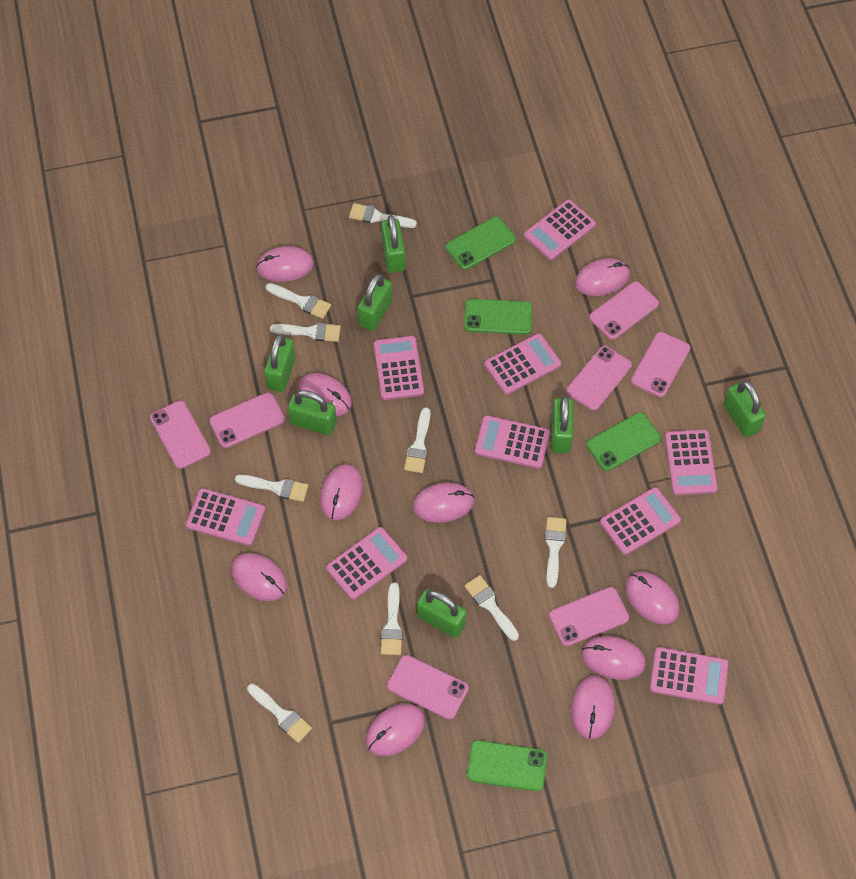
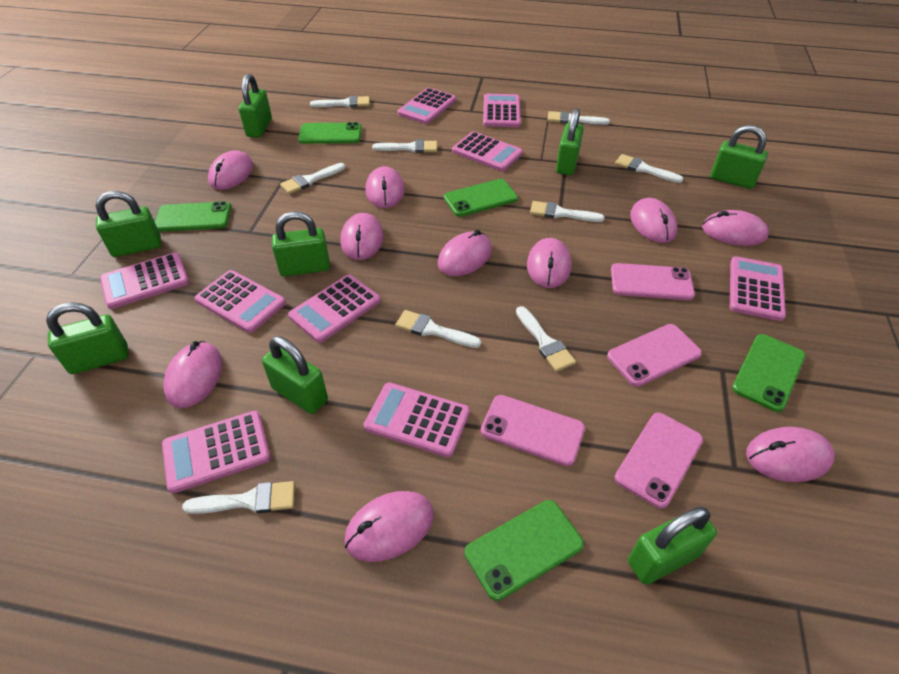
green padlock: 7 -> 8
green phone: 4 -> 5
pink phone: 7 -> 4

